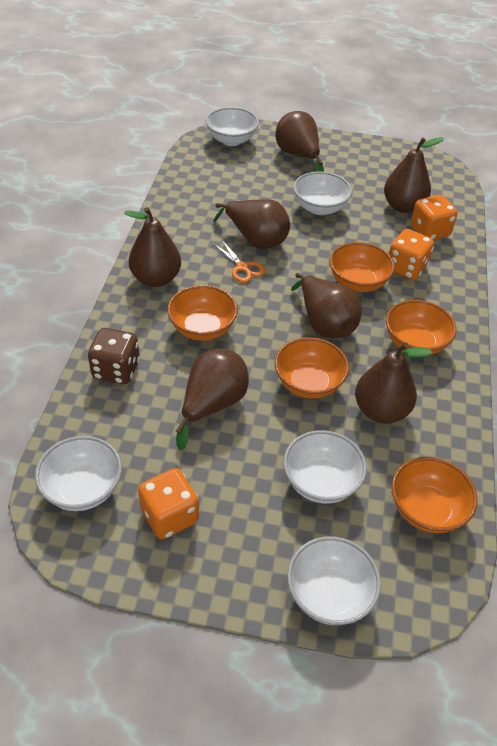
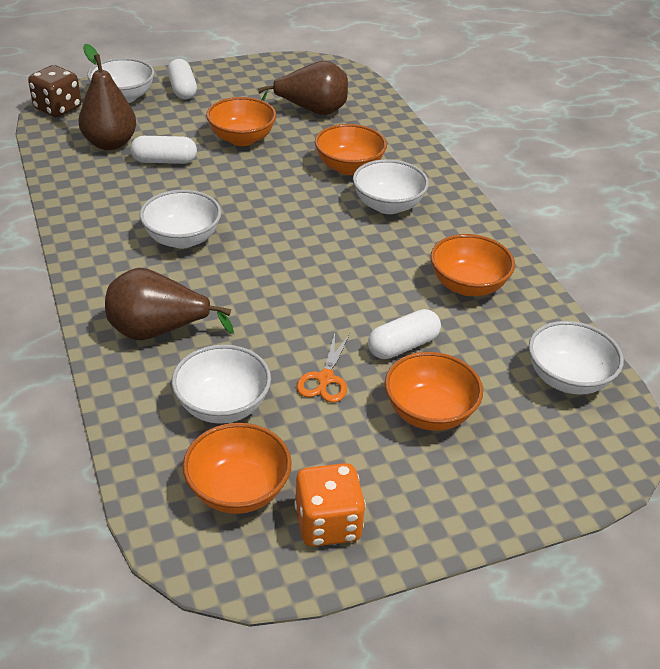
brown pear: 7 -> 3
orange dice: 3 -> 1
white capsule: 0 -> 3

